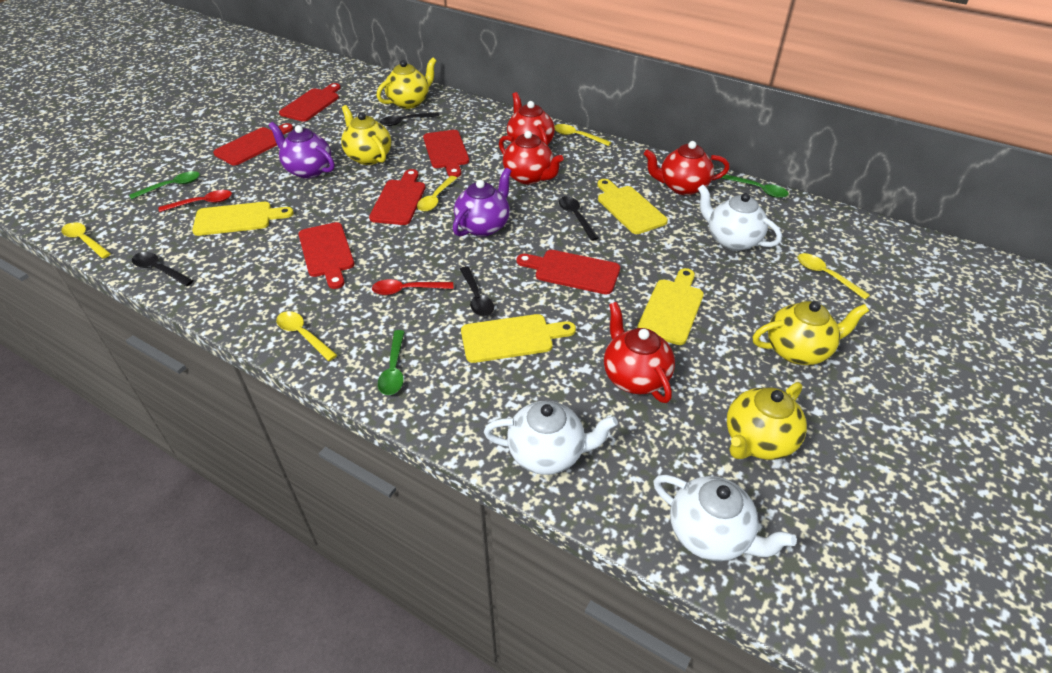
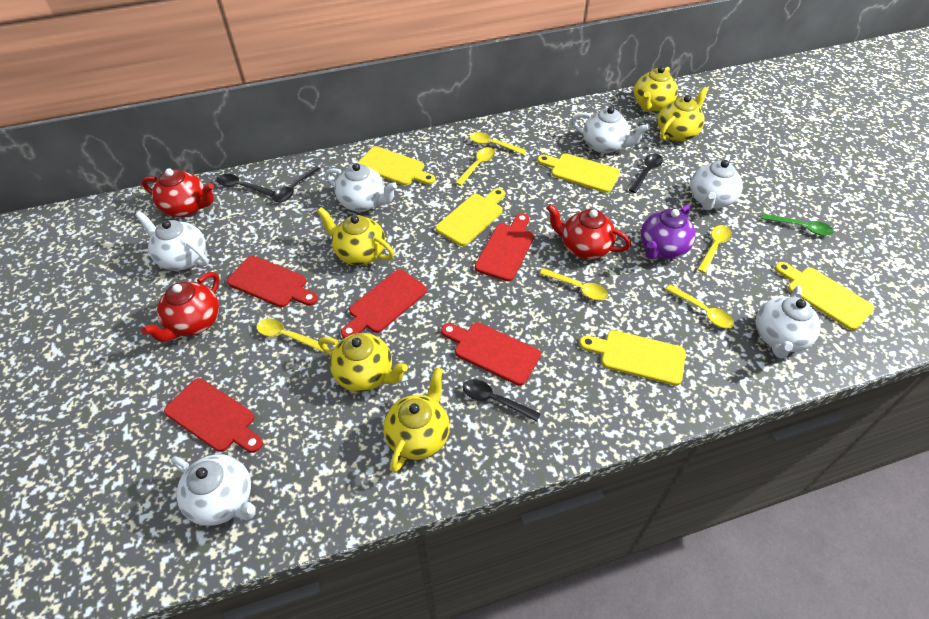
green spoon: 3 -> 1
purple teapot: 2 -> 1
red cutting board: 6 -> 5
red spoon: 2 -> 0
red teapot: 4 -> 3
white teapot: 3 -> 6
yellow cutting board: 4 -> 5
yellow spoon: 5 -> 6
yellow teapot: 4 -> 5

